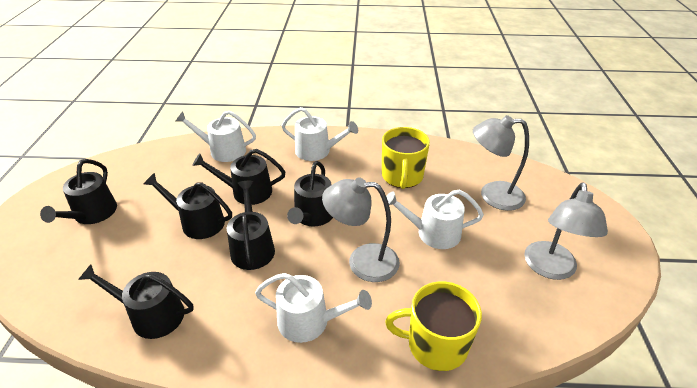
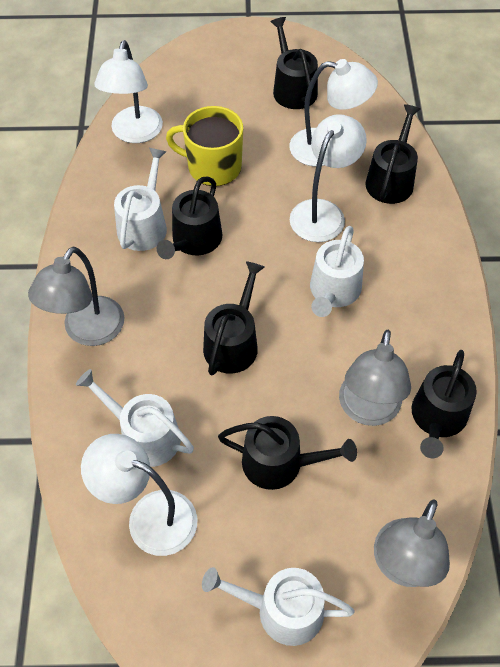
white lamp: 0 -> 4
yellow mug: 2 -> 1

